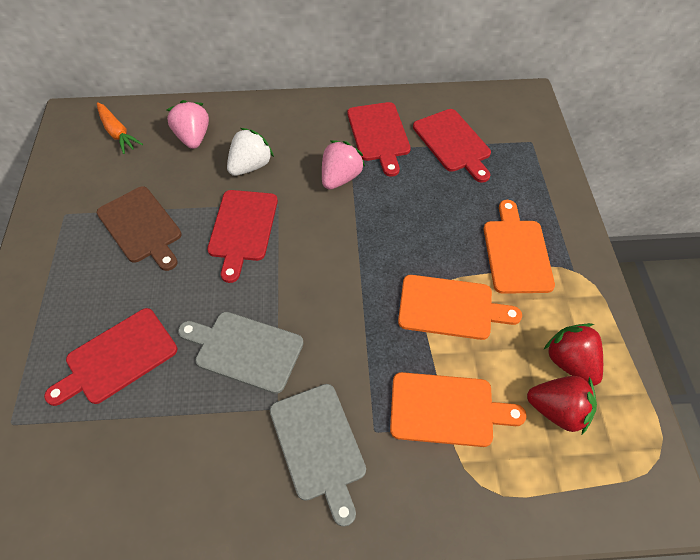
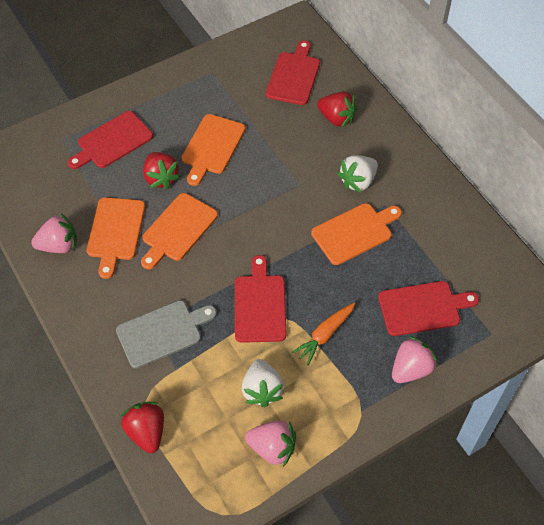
brown cutting board: 1 -> 0
grey cutting board: 2 -> 1
orange cutting board: 3 -> 4
pink strawberry: 2 -> 3
red strawberry: 2 -> 3
white strawberry: 1 -> 2

